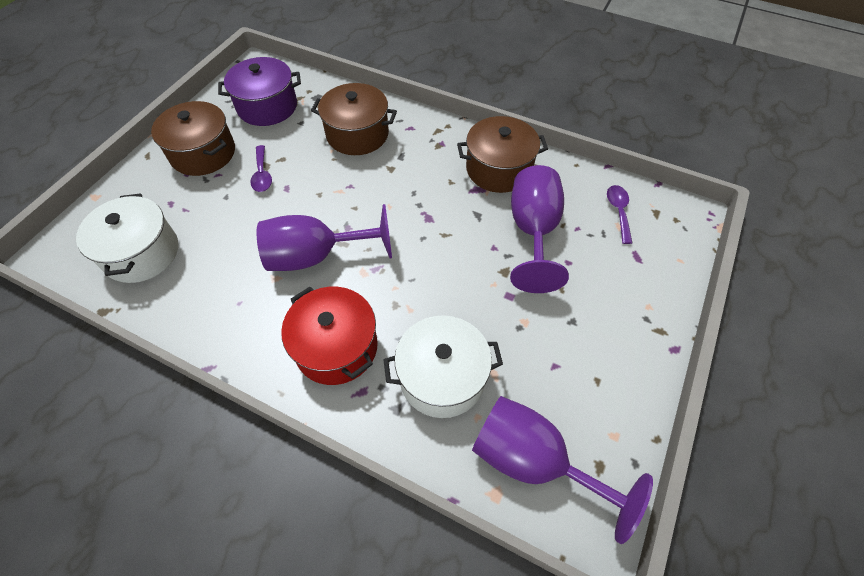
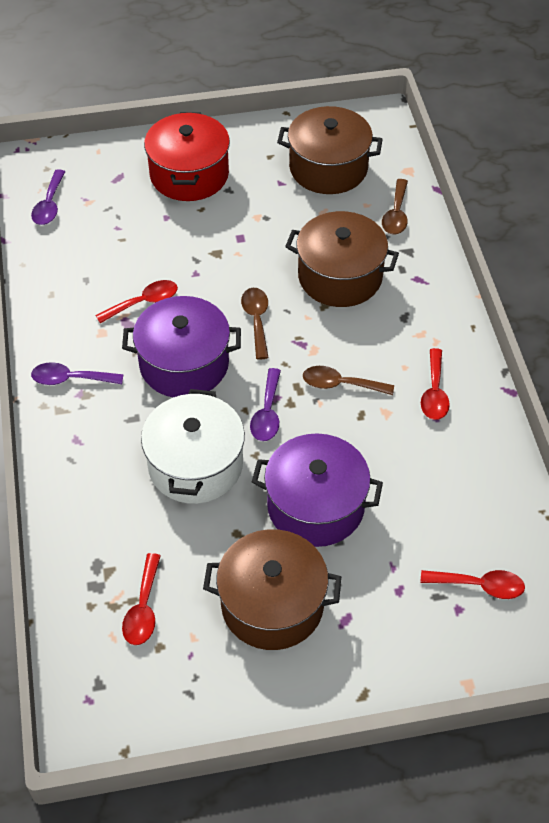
brown spoon: 0 -> 3
purple goblet: 3 -> 0
purple pot: 1 -> 2
purple spoon: 2 -> 3
red spoon: 0 -> 4
white pot: 2 -> 1

